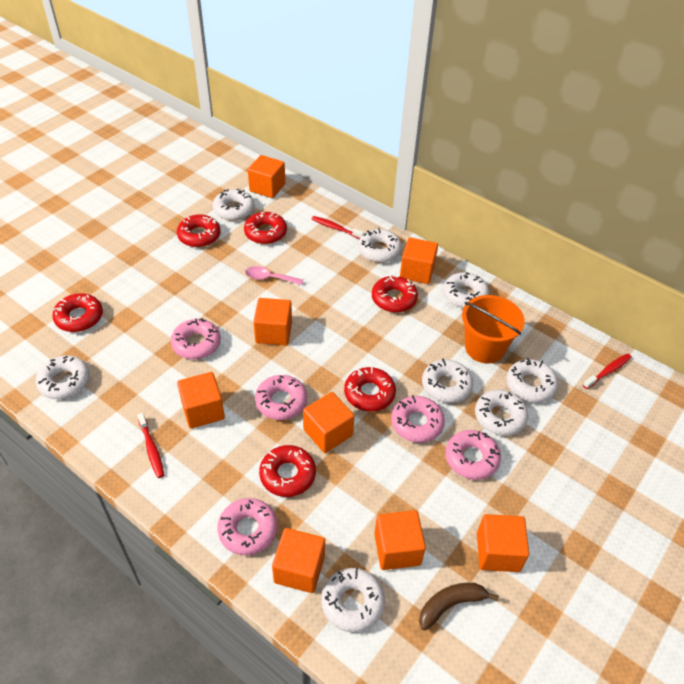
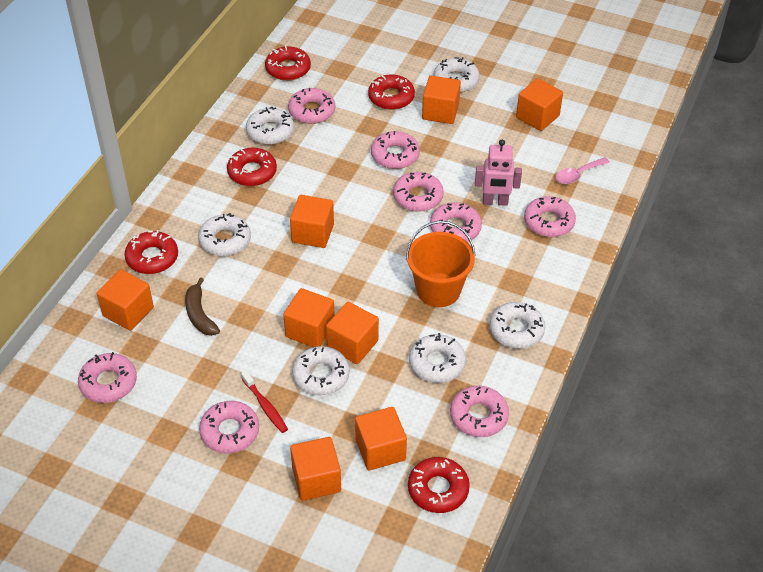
pink donut: 5 -> 8
pink robot: 0 -> 1
red donut: 6 -> 5
red toothbrush: 3 -> 1
white donut: 8 -> 6

